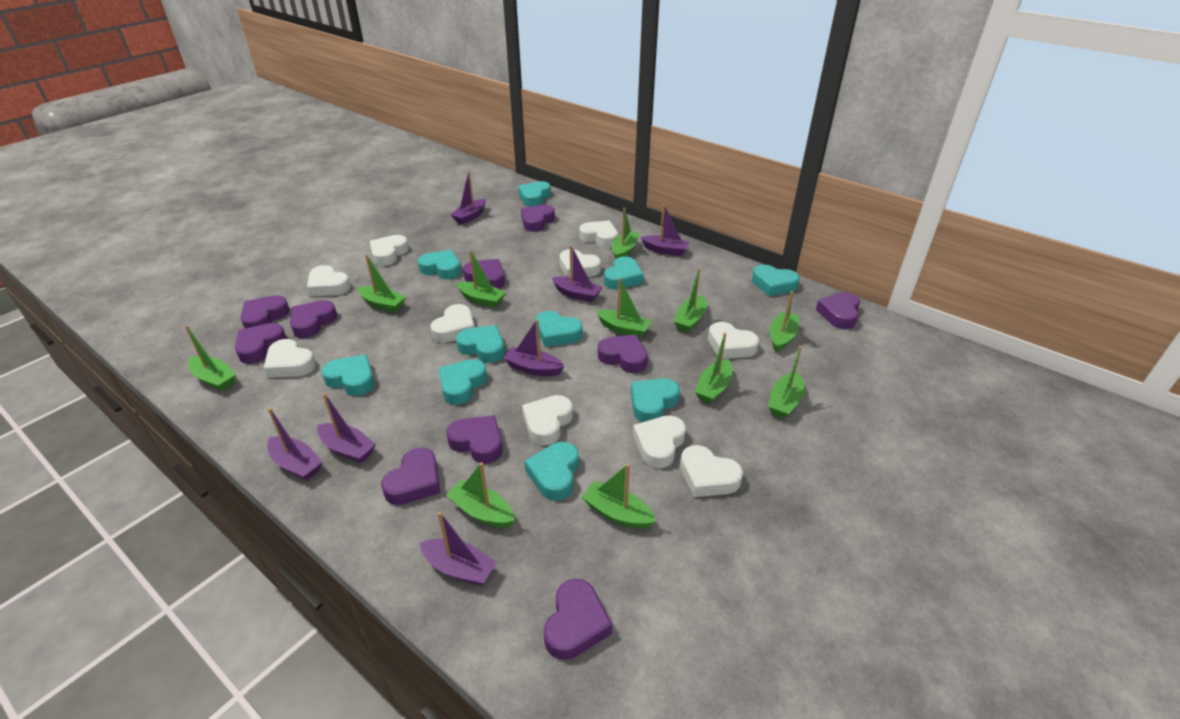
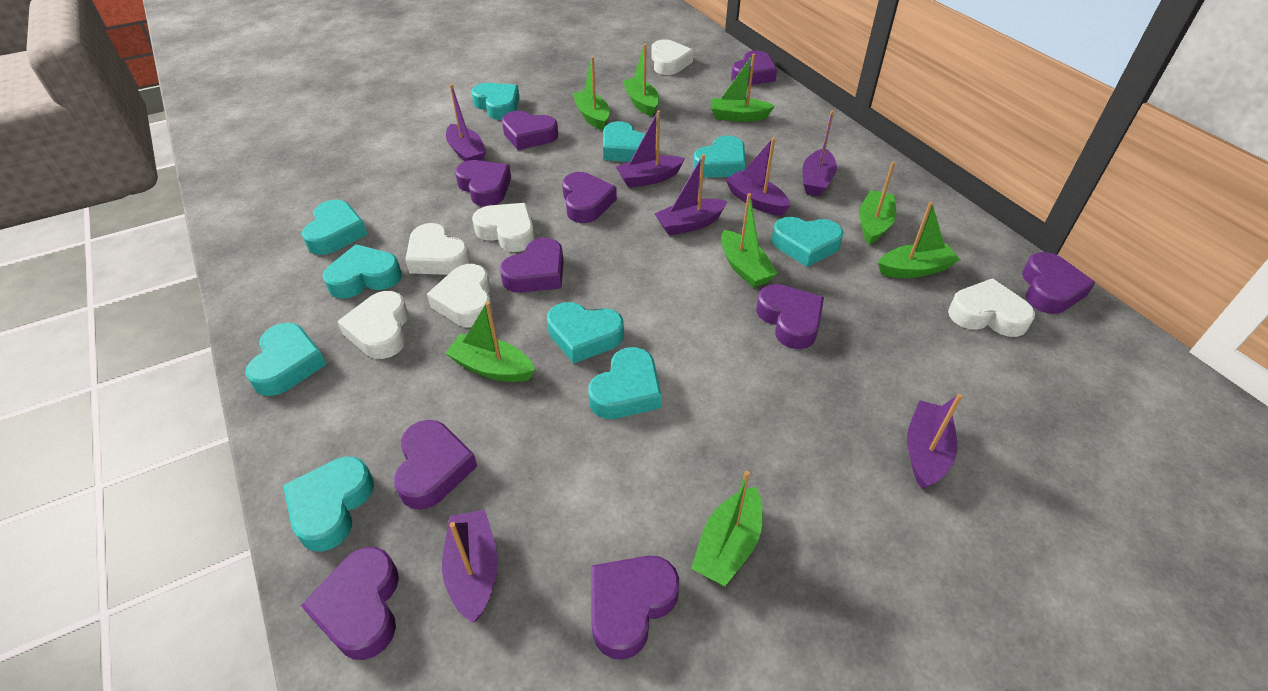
green boat: 11 -> 8
white heart: 10 -> 6

